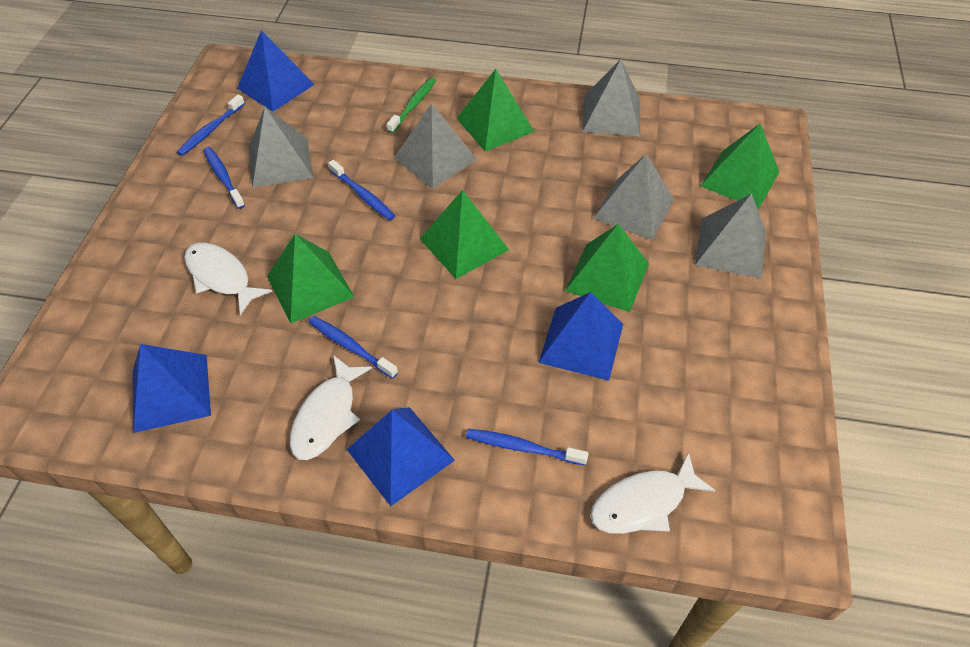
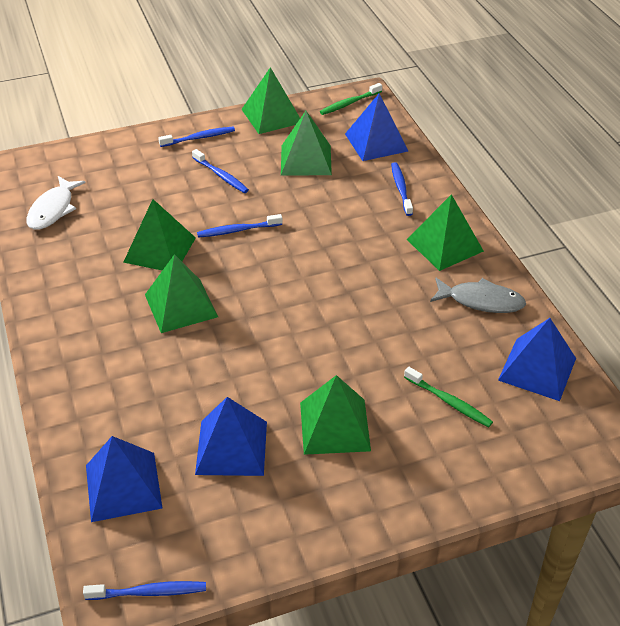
green pyramid: 5 -> 6
green toothbrush: 1 -> 2
grey fish: 0 -> 1
grey pyramid: 5 -> 0
white fish: 3 -> 1

